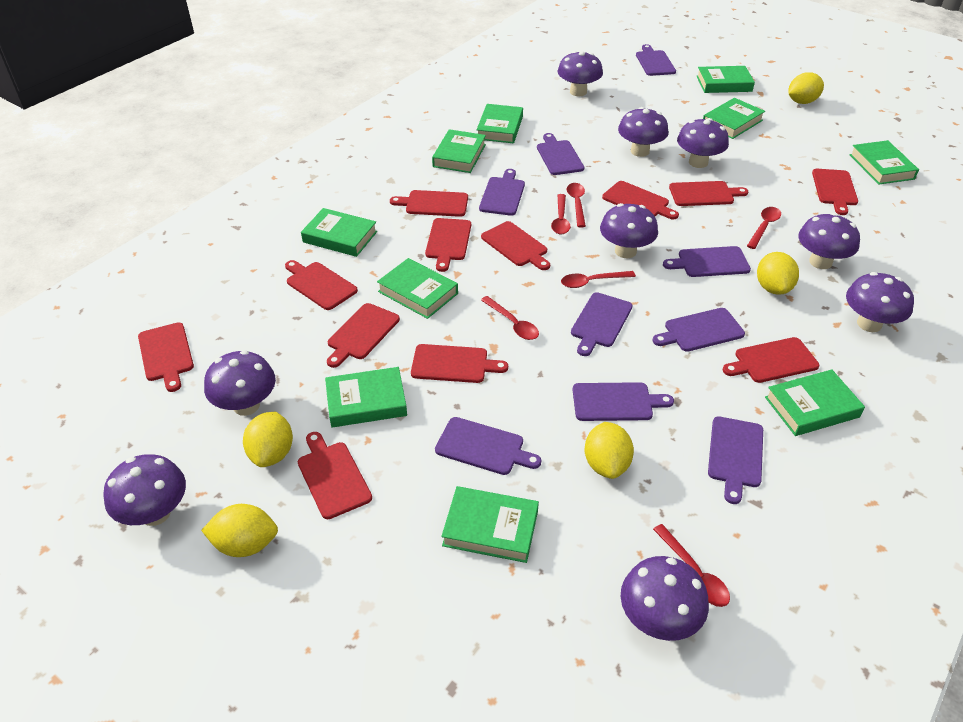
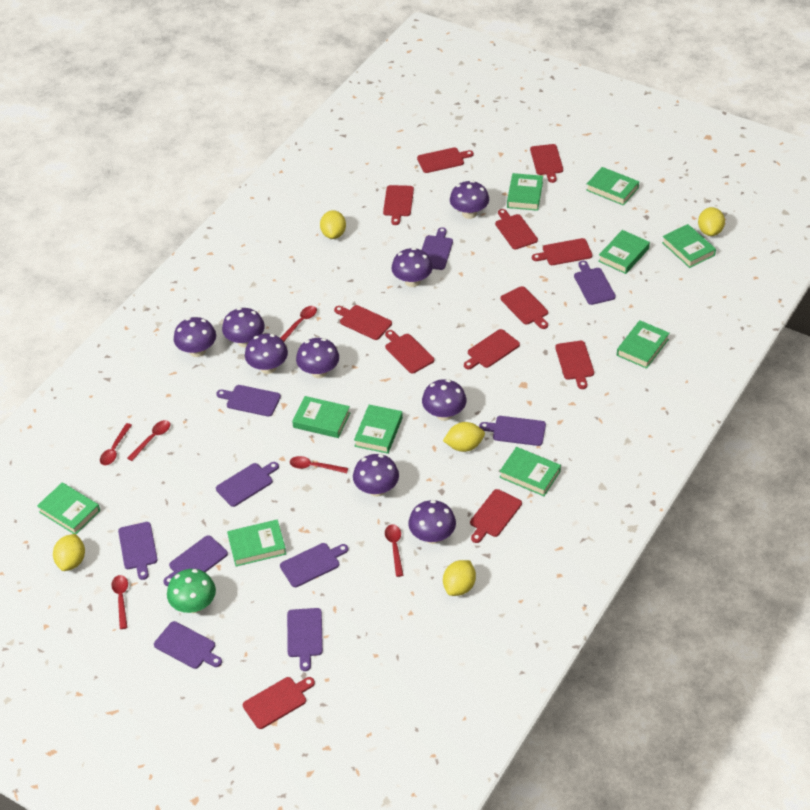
green mushroom: 0 -> 1
purple cutting board: 9 -> 10

